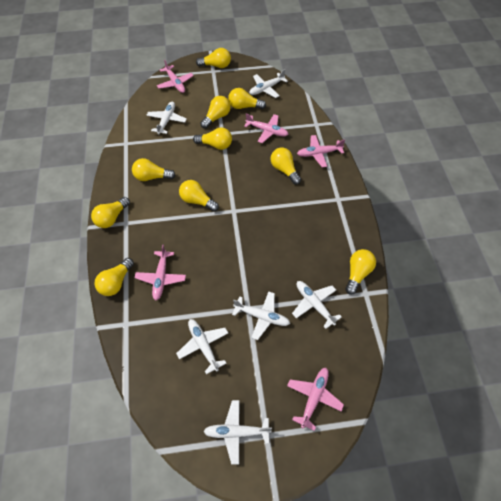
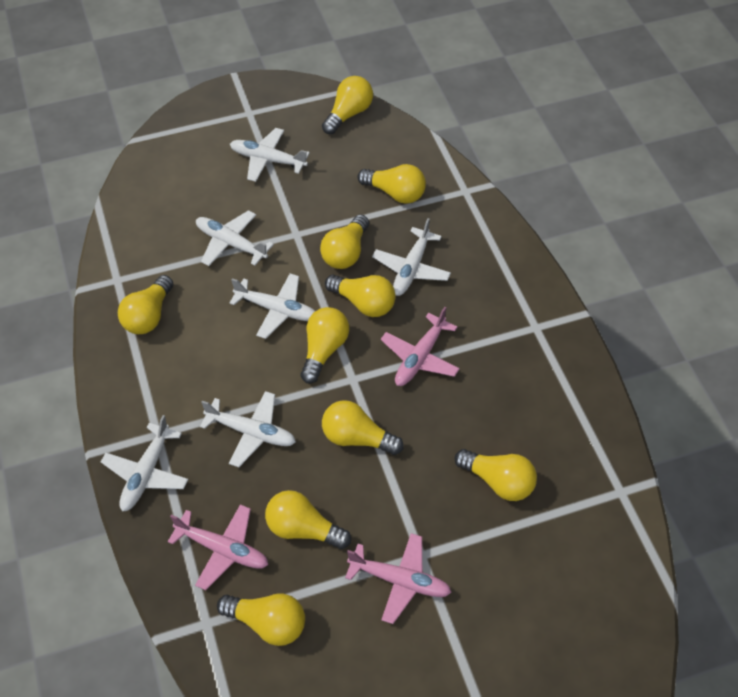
pink plane: 5 -> 3

